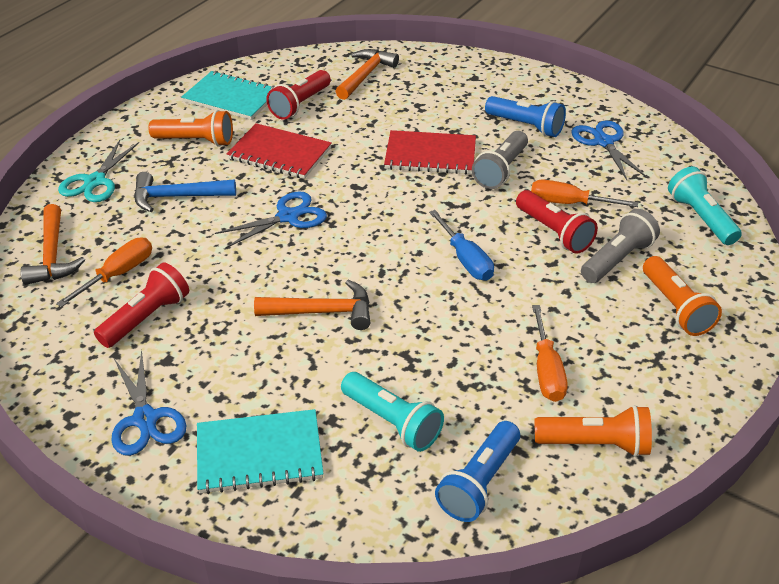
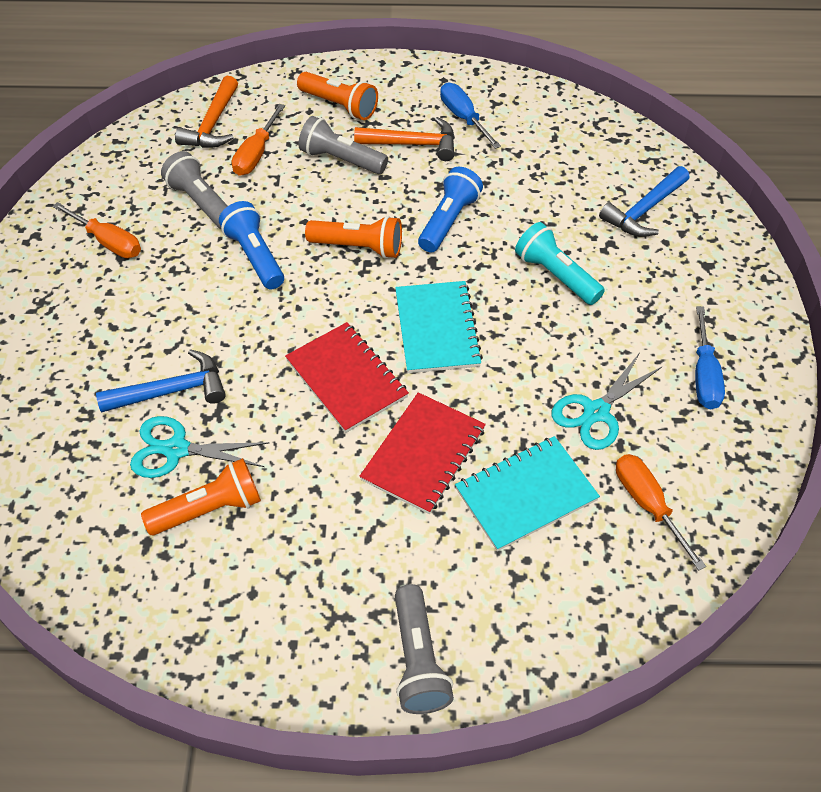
blue hammer: 1 -> 2
blue scissors: 3 -> 0
blue screwdriver: 1 -> 2
grey flashlight: 2 -> 3
orange hammer: 3 -> 2
red flashlight: 3 -> 0
turquoise flashlight: 2 -> 1
turquoise scissors: 1 -> 2

